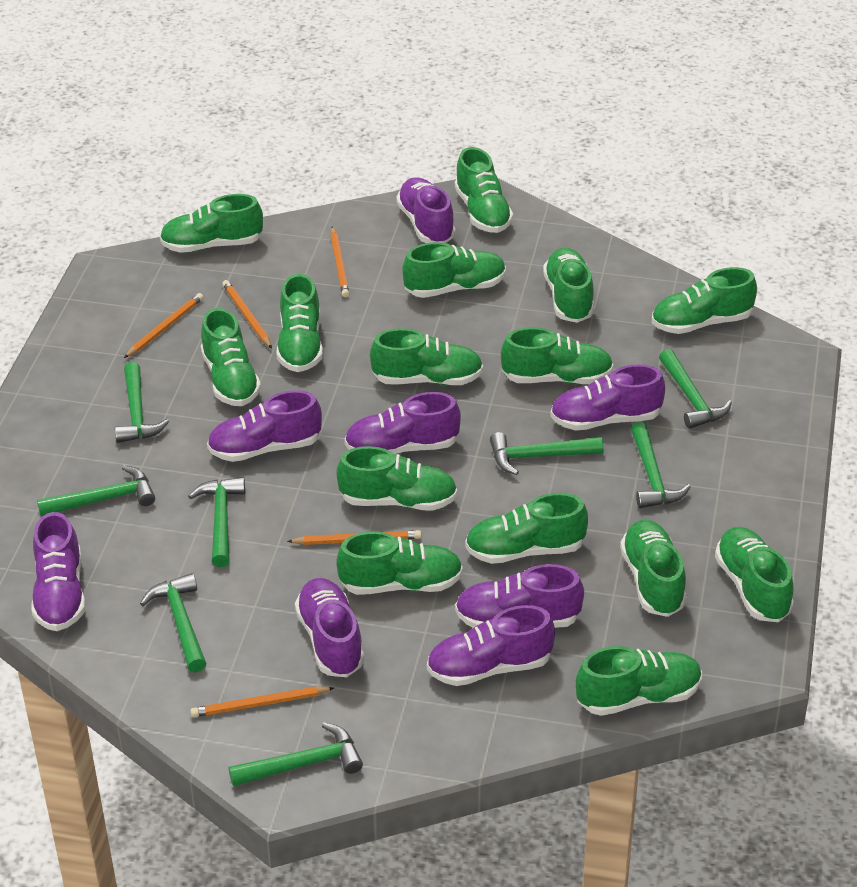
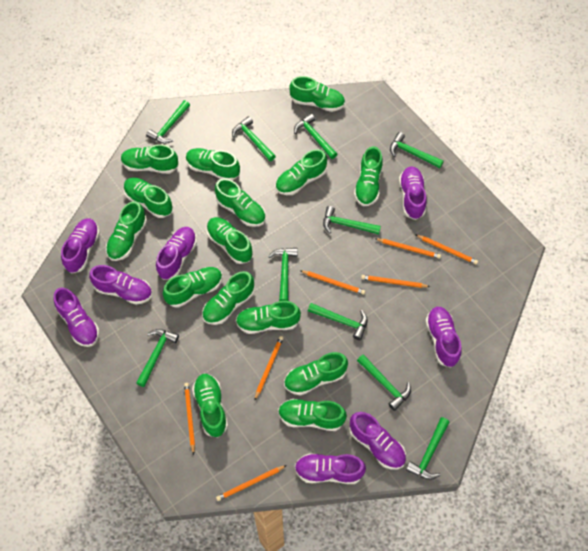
green hammer: 8 -> 10
orange pencil: 5 -> 7

